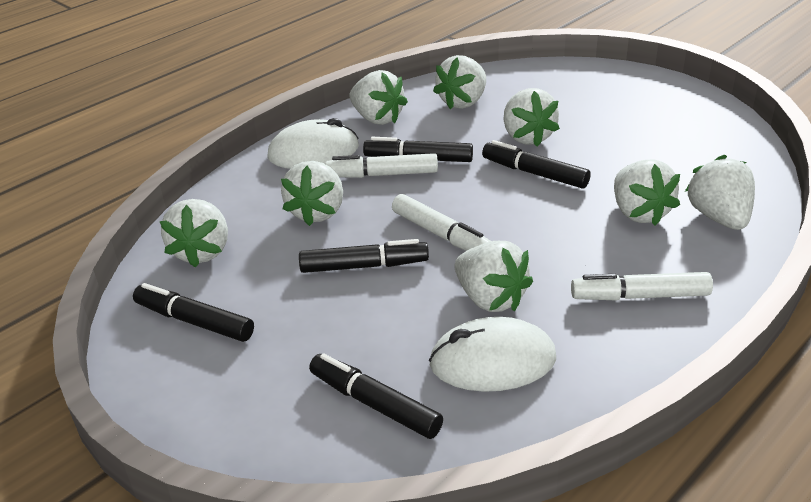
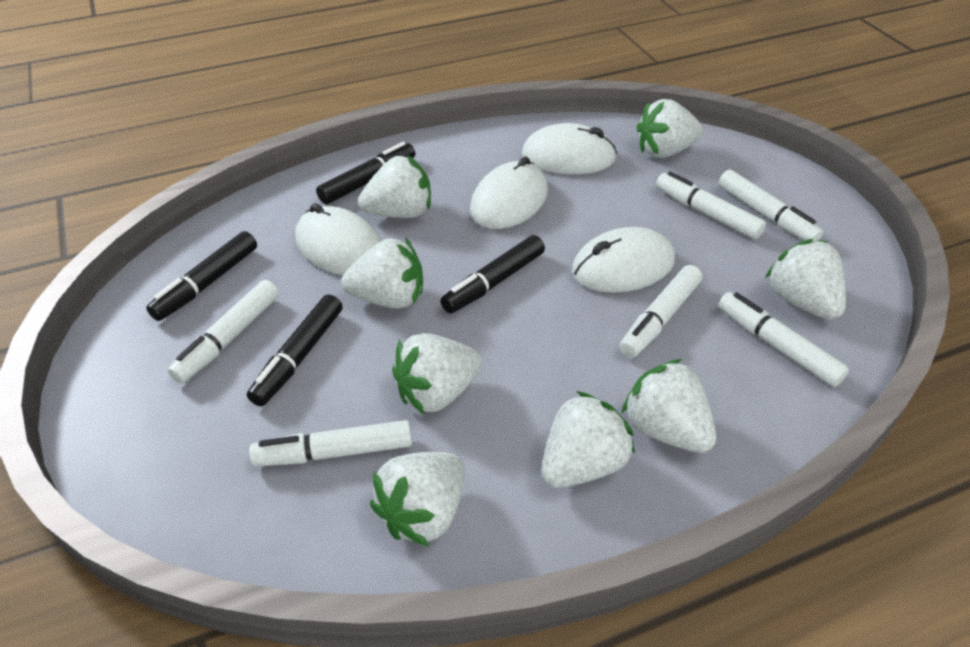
black marker: 5 -> 4
white marker: 3 -> 6
white mouse: 2 -> 4

